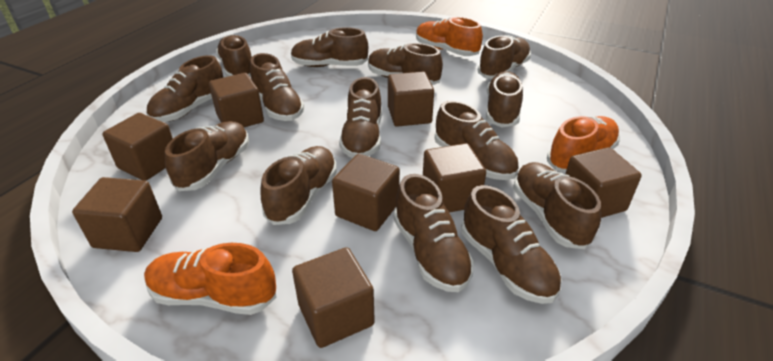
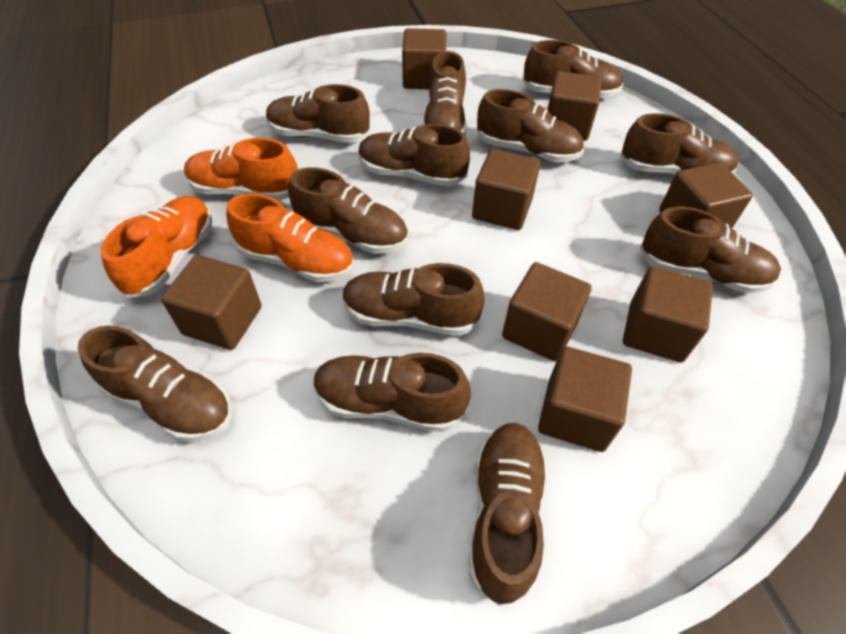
brown shoe: 14 -> 12

